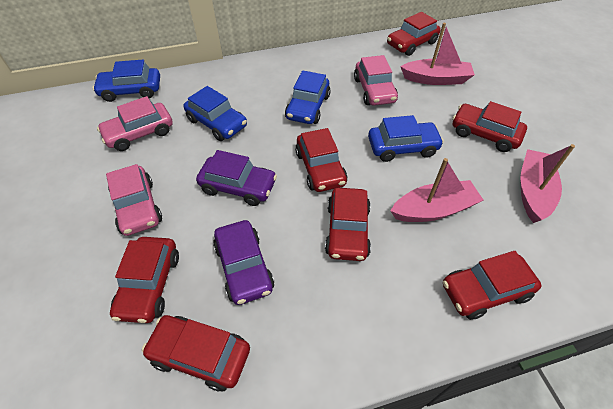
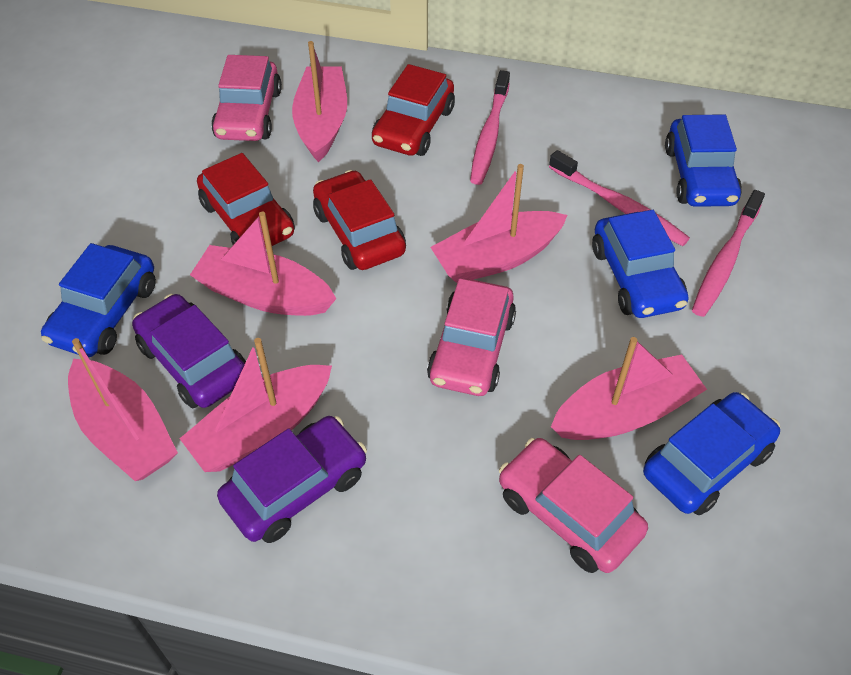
pink boat: 3 -> 6
pink toothbrush: 0 -> 3
red car: 7 -> 3

